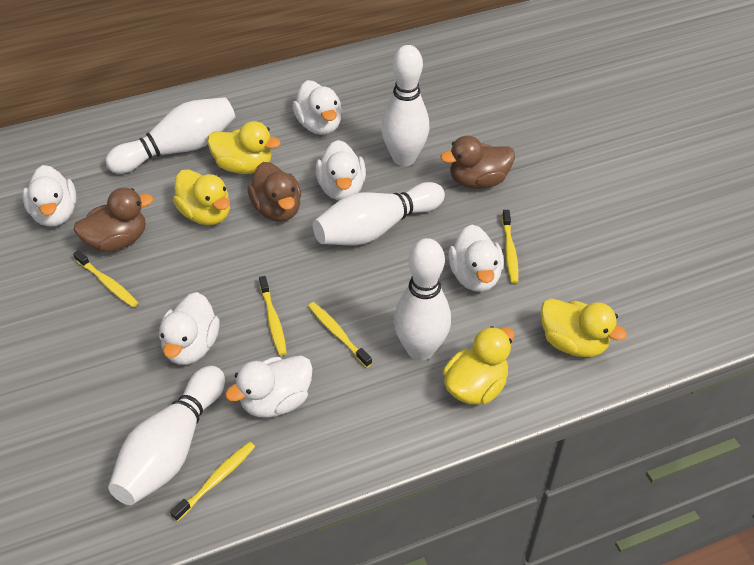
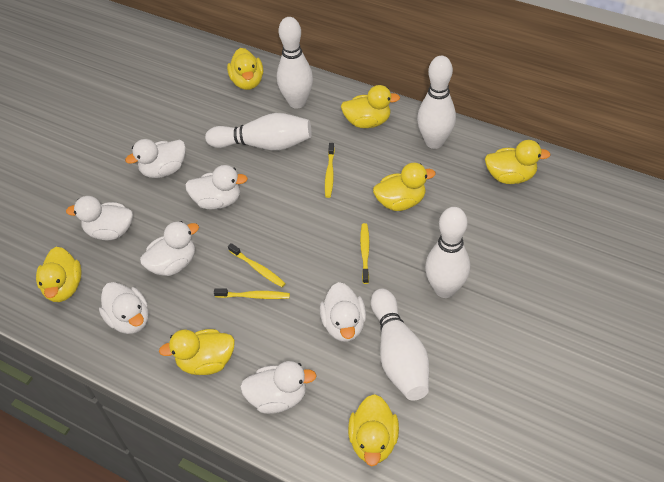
brown duck: 3 -> 0
white duck: 6 -> 7
yellow duck: 4 -> 7
yellow toothbrush: 5 -> 4

